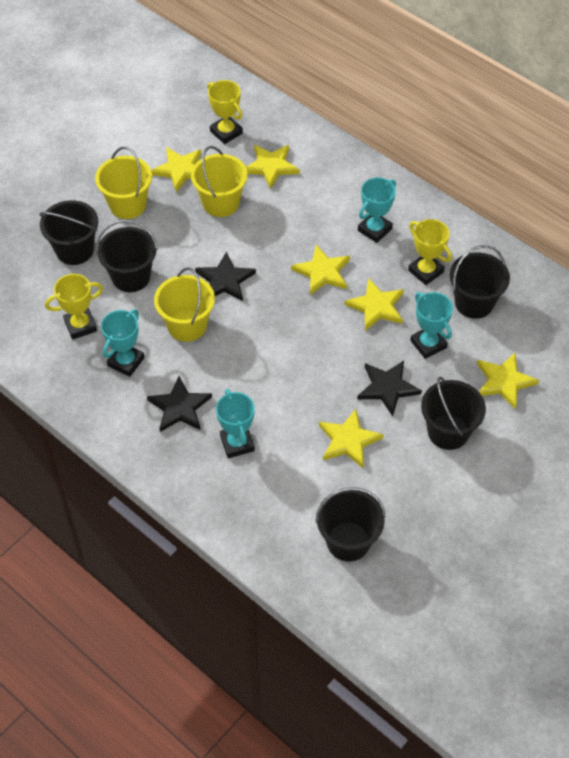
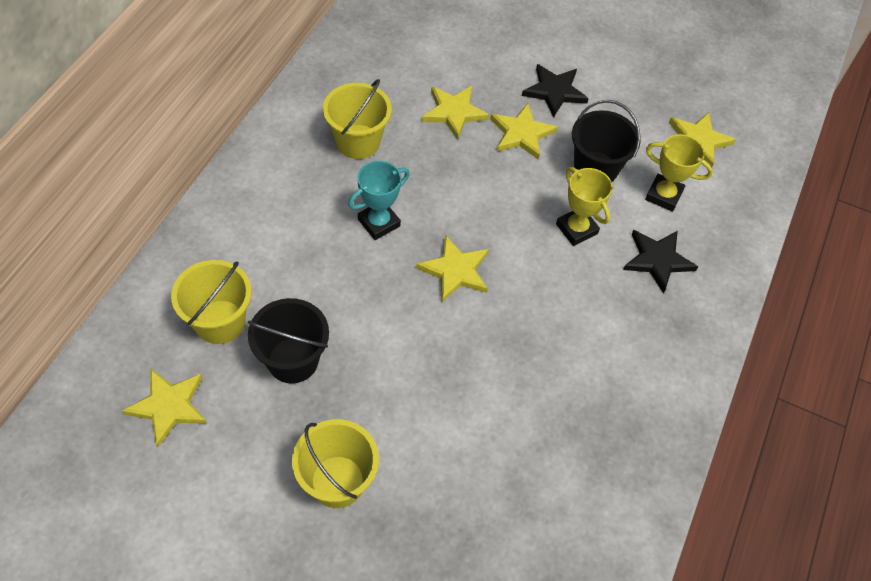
black bucket: 5 -> 2
black star: 3 -> 2
turquoise trophy: 4 -> 1
yellow star: 6 -> 5
yellow trophy: 3 -> 2

